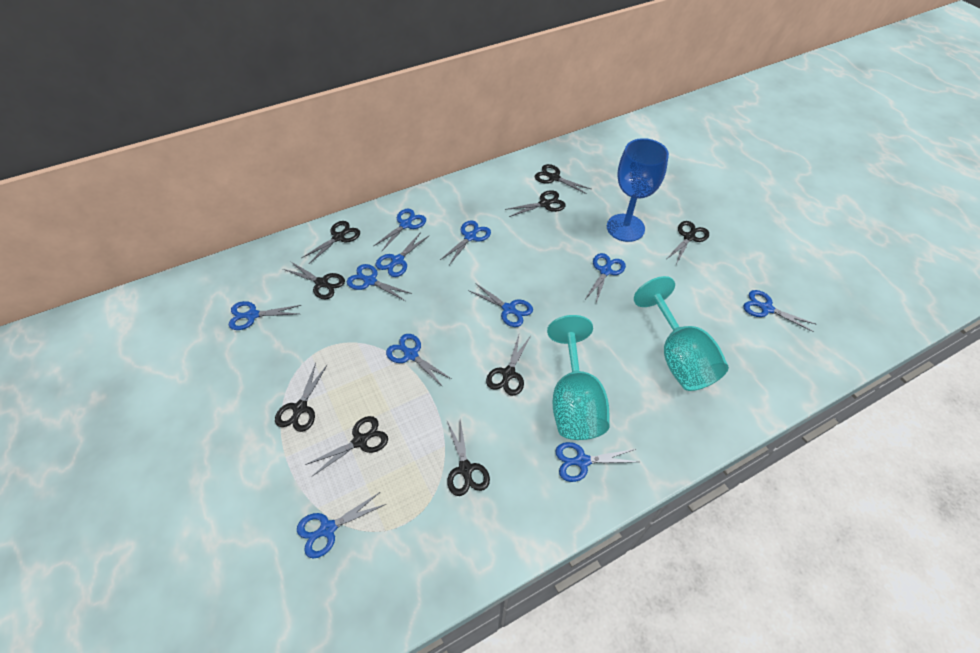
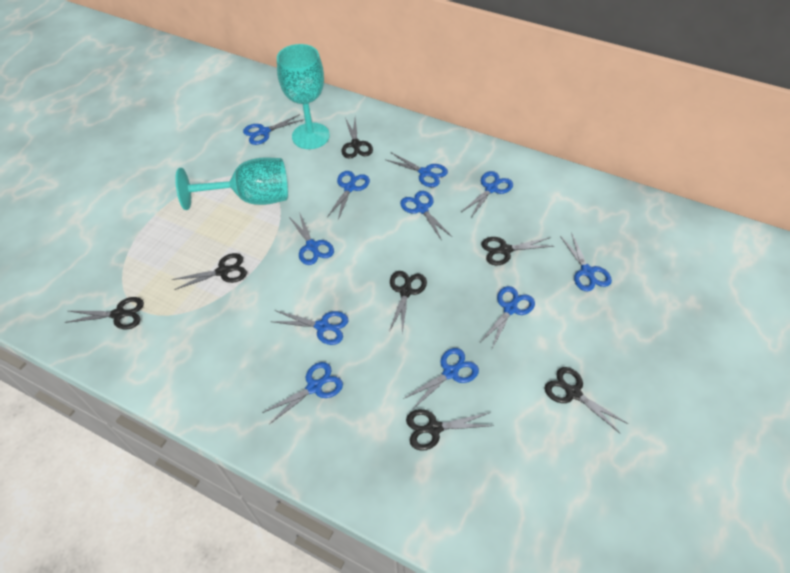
black scissors: 9 -> 7
blue goblet: 1 -> 0

